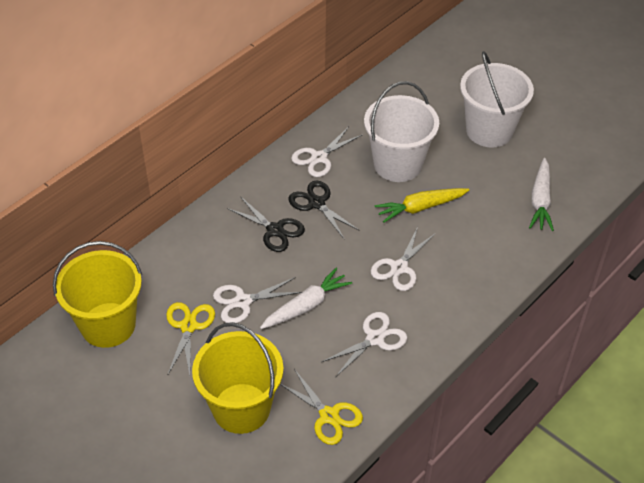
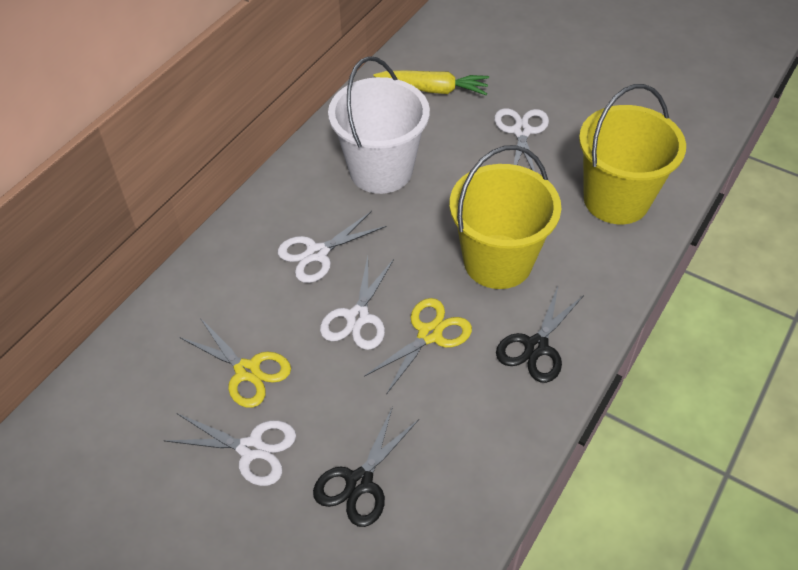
white bucket: 2 -> 1
white carrot: 2 -> 0

